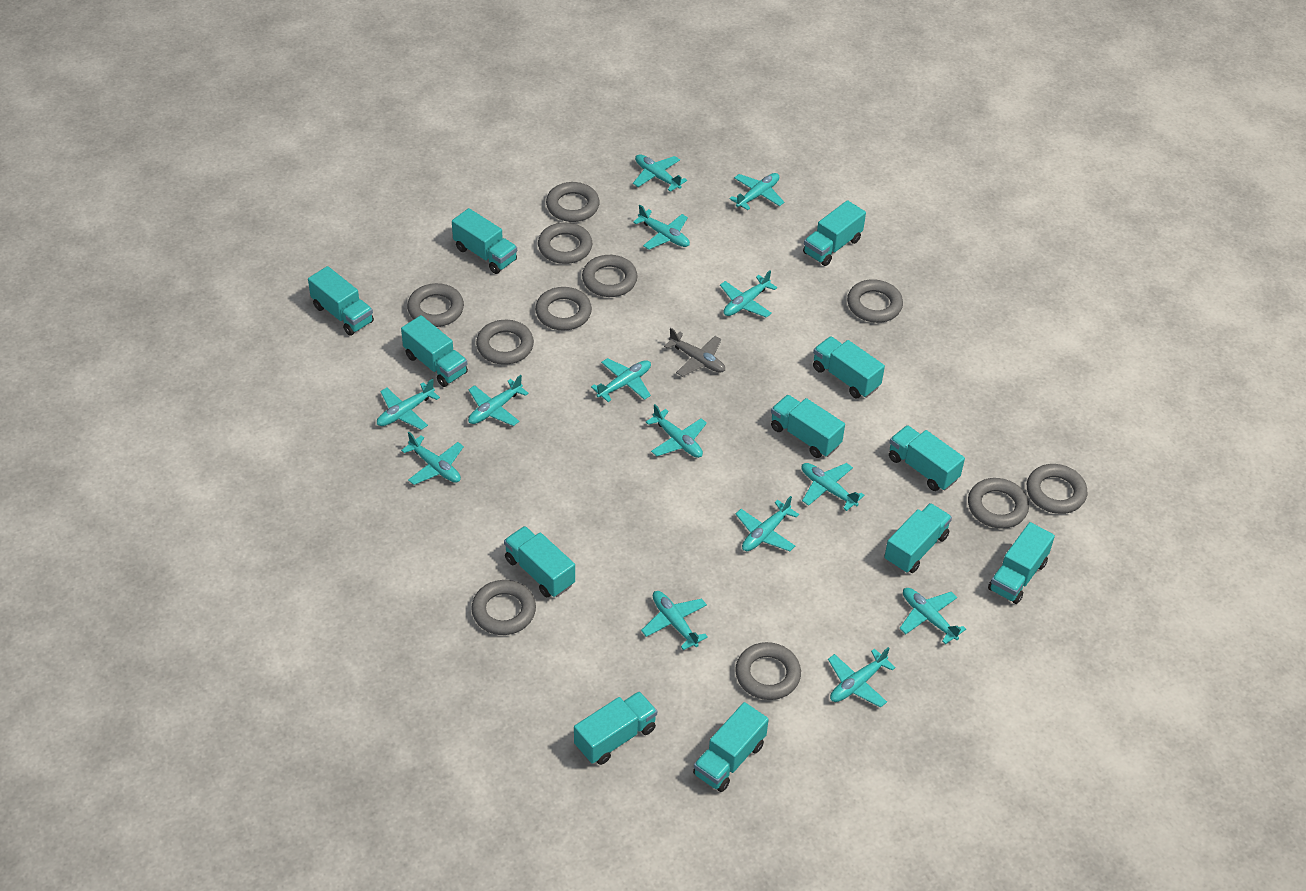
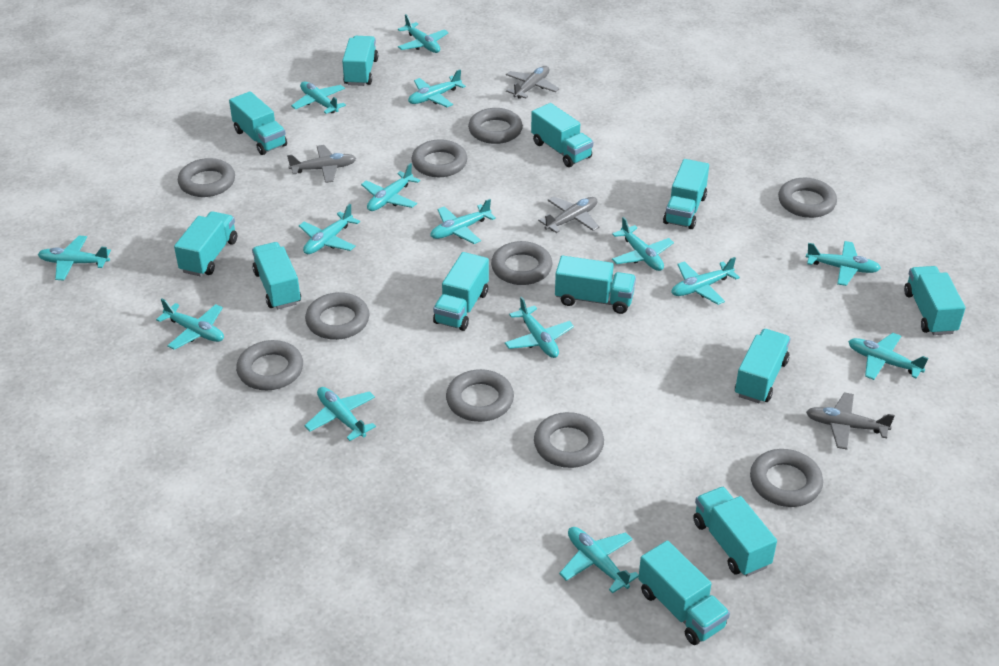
grey plane: 1 -> 4
grey ring: 11 -> 10
turquoise plane: 14 -> 15

